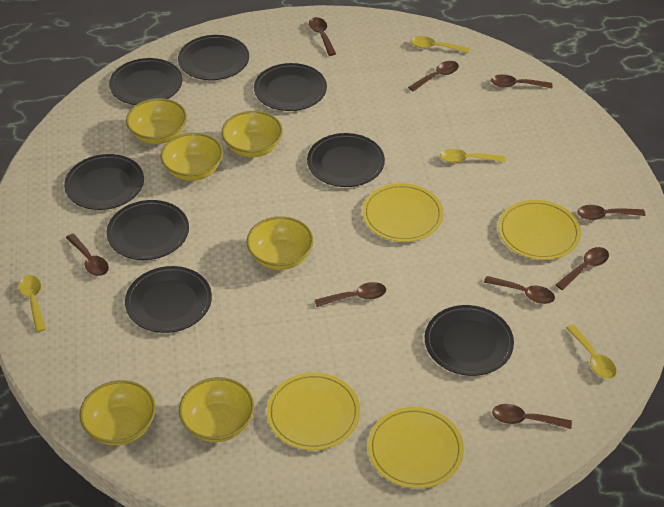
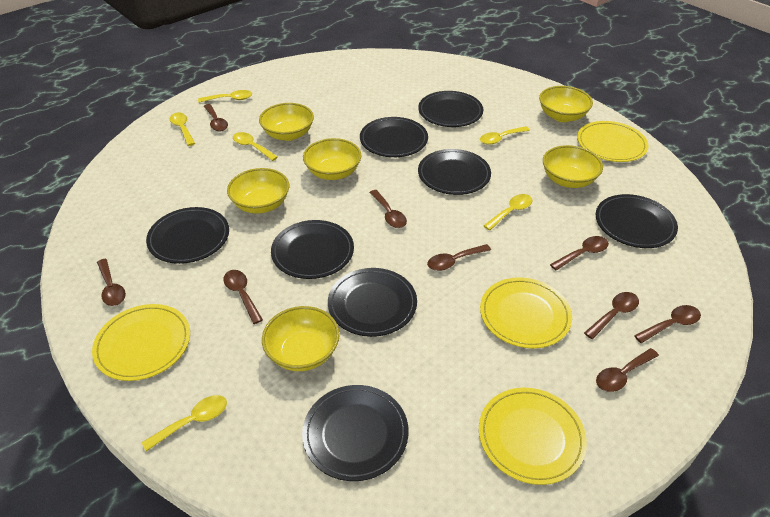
yellow spoon: 4 -> 6

